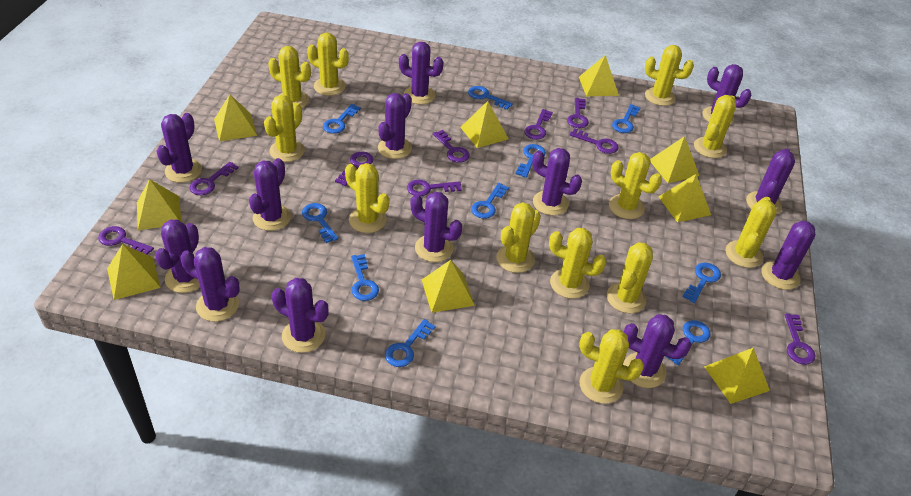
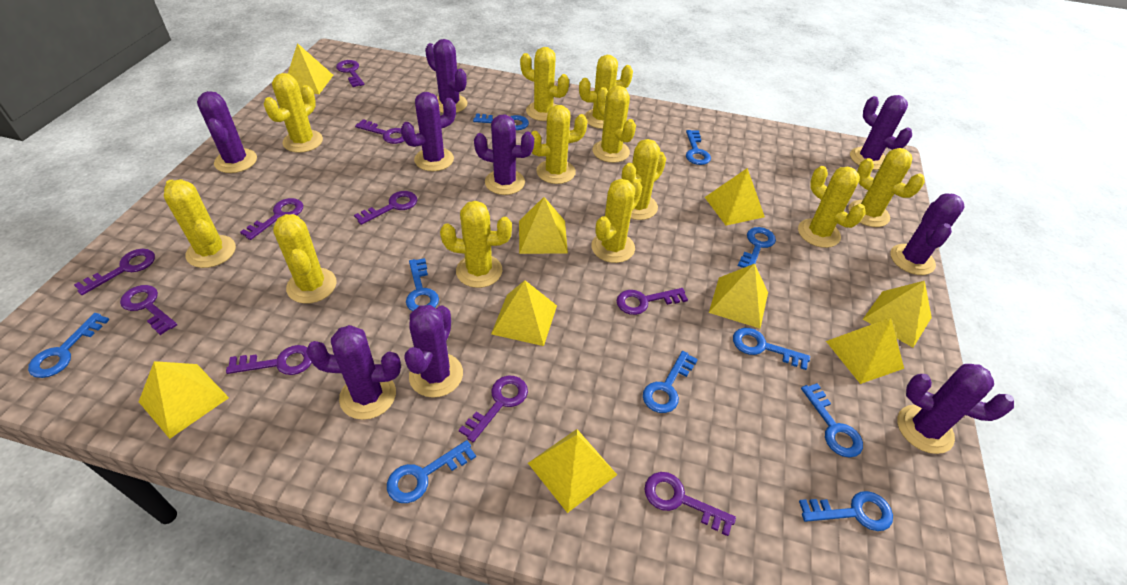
purple cactus: 13 -> 9
purple key: 9 -> 10

